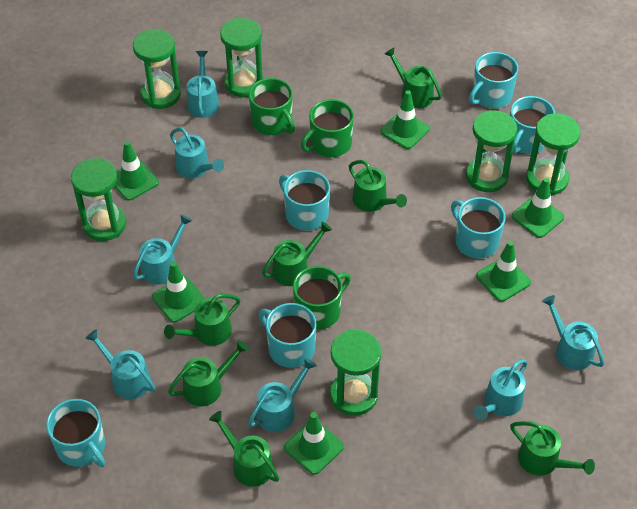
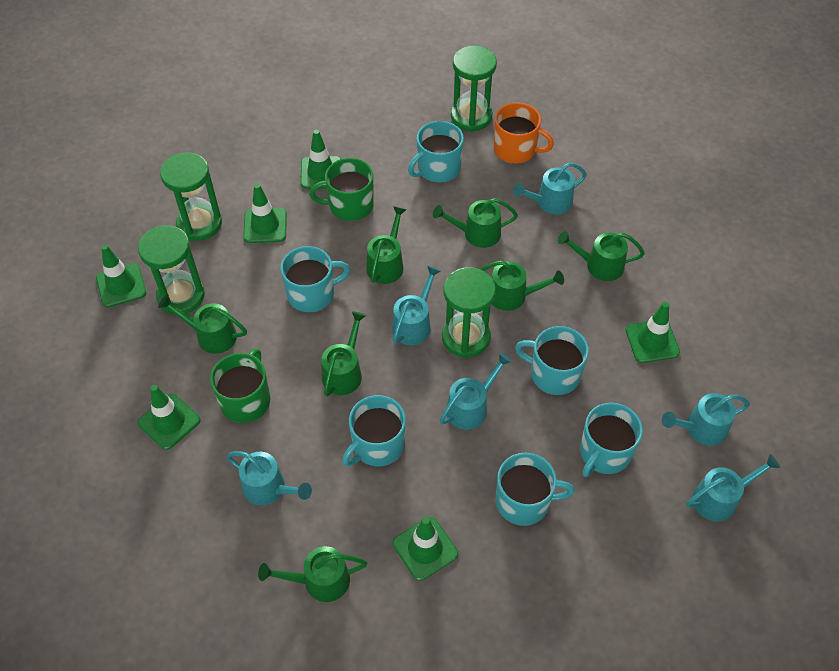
green hourglass: 6 -> 4
green mug: 3 -> 2
orange mug: 0 -> 1
turquoise watering can: 7 -> 6

